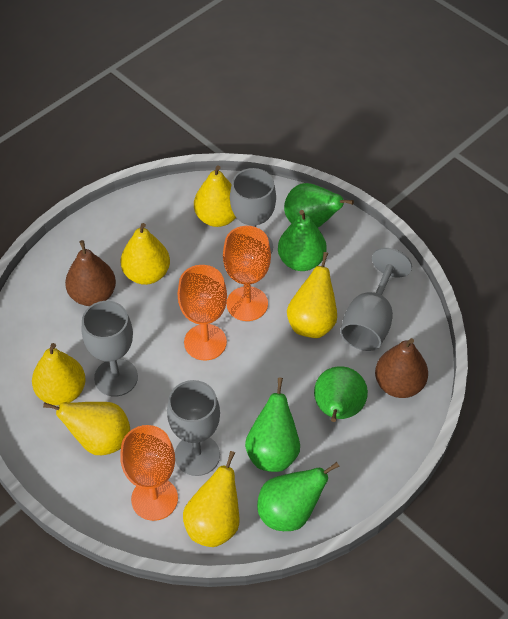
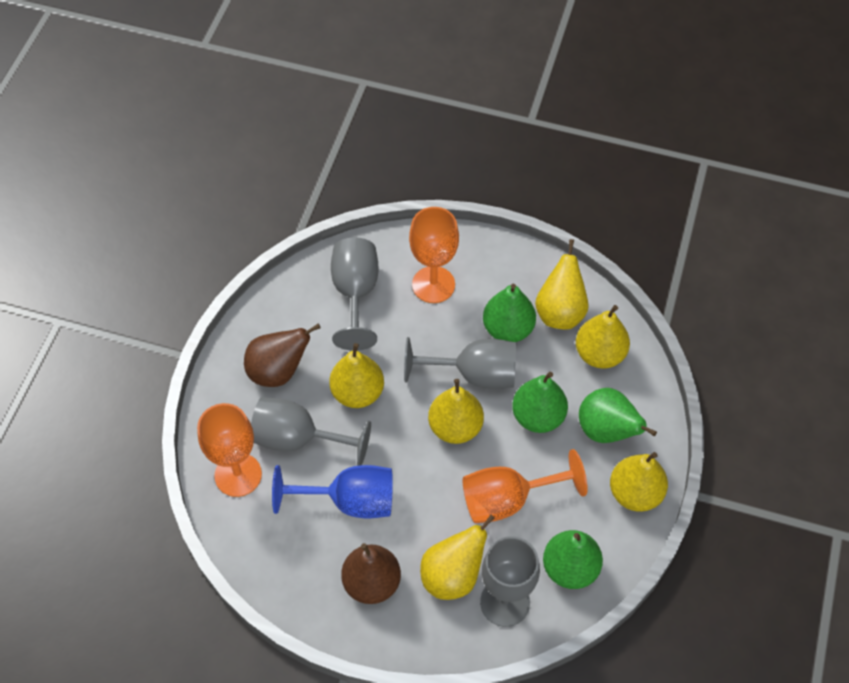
blue goblet: 0 -> 1
green pear: 5 -> 4

